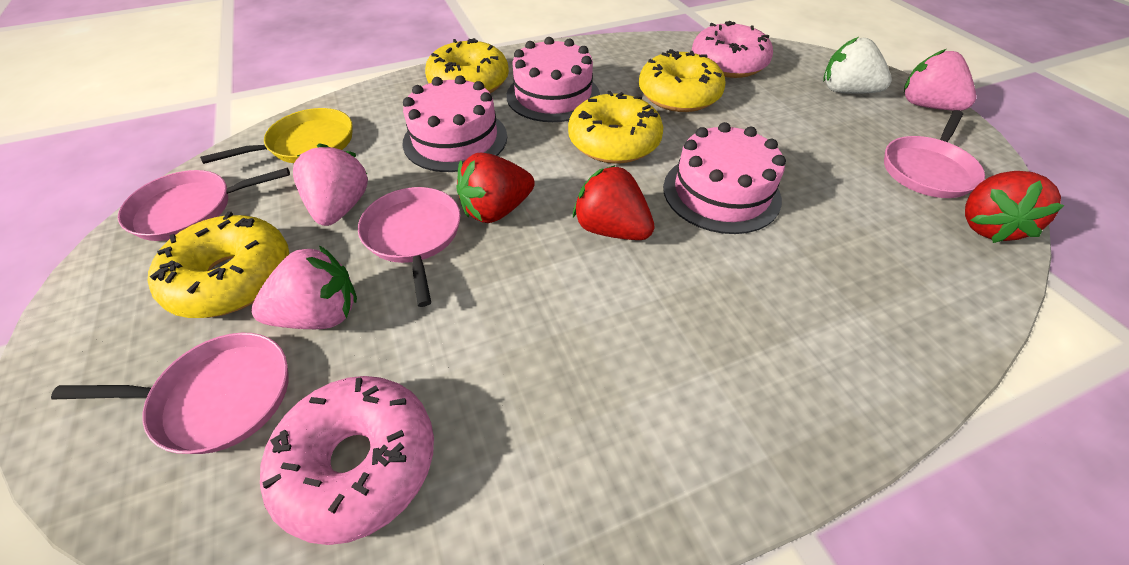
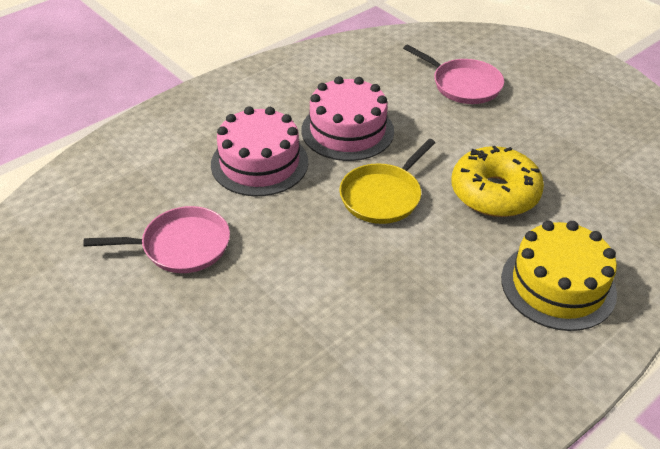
pink cake: 3 -> 2
pink donut: 2 -> 0
pink pan: 4 -> 2
pink strawberry: 3 -> 0
red strawberry: 3 -> 0
white strawberry: 1 -> 0
yellow cake: 0 -> 1
yellow donut: 4 -> 1

